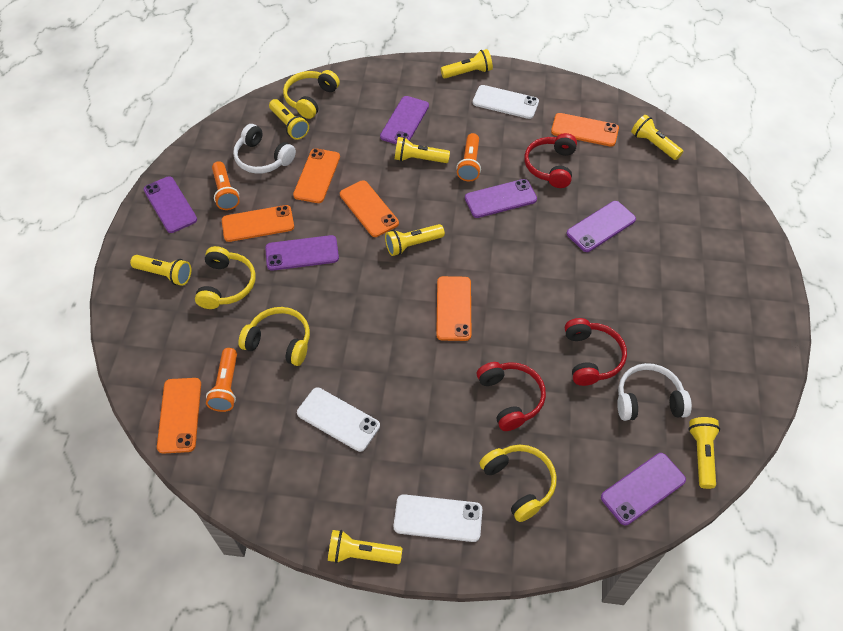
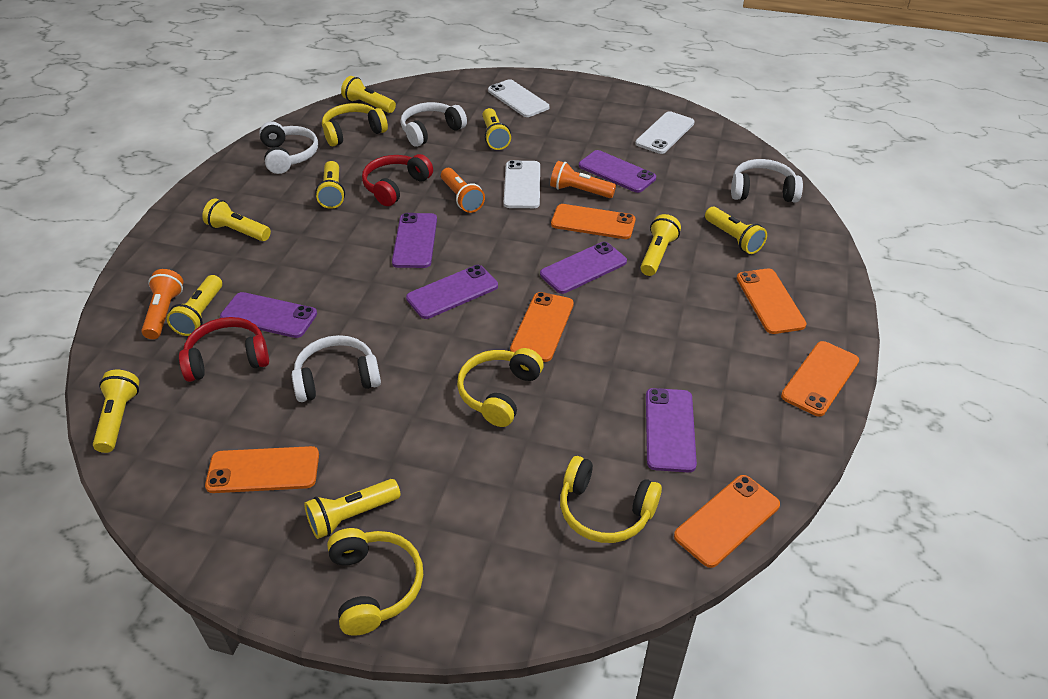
red headphones: 3 -> 2
white headphones: 2 -> 4
yellow flashlight: 8 -> 9

